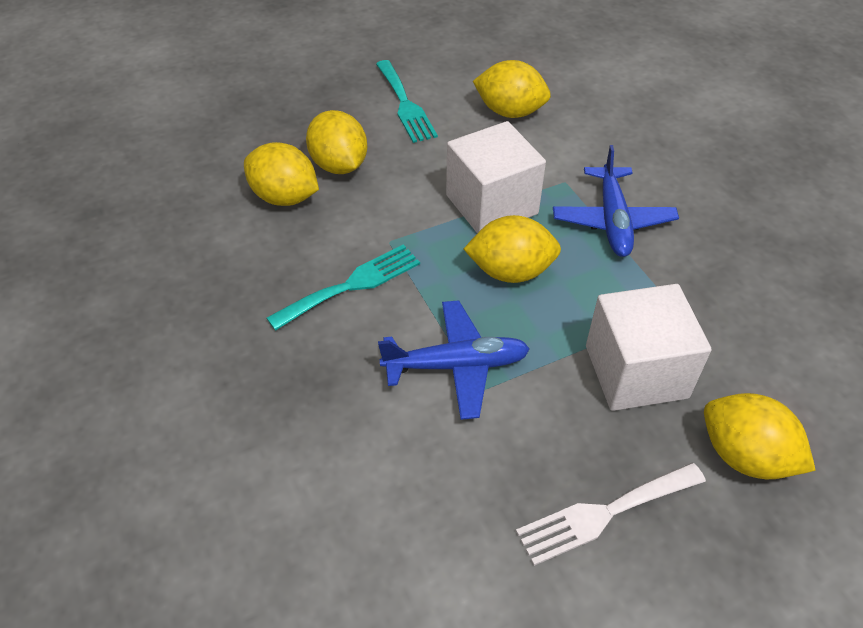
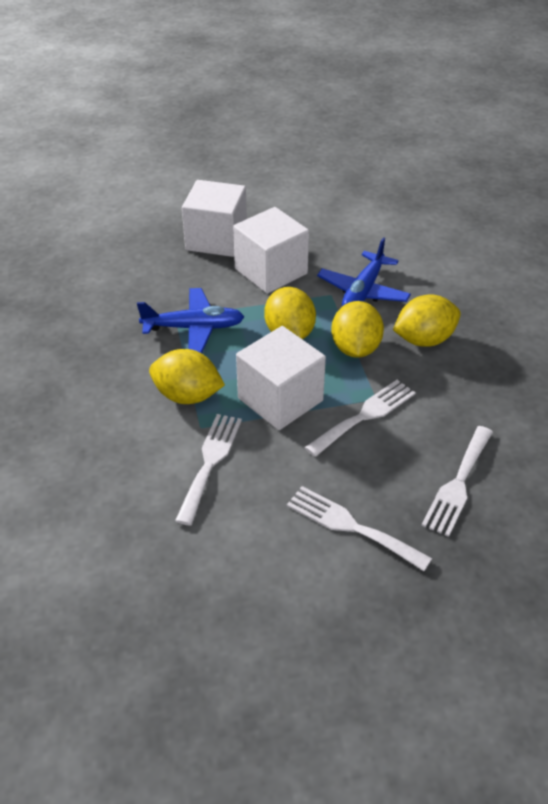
turquoise fork: 2 -> 0
white cube: 2 -> 3
white fork: 1 -> 4
yellow lemon: 5 -> 4

